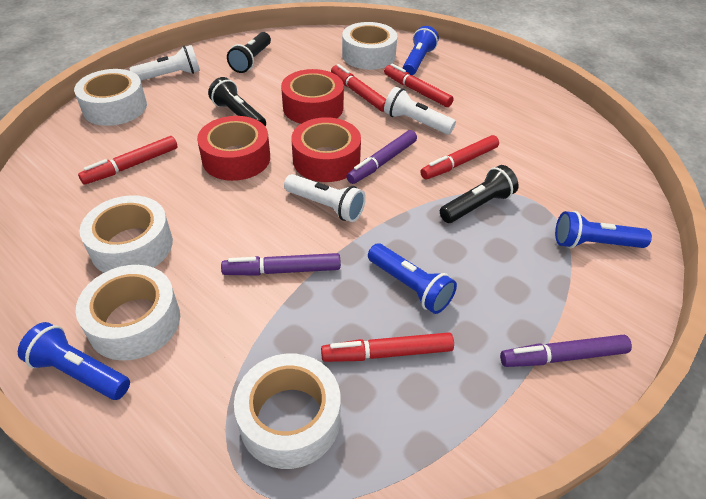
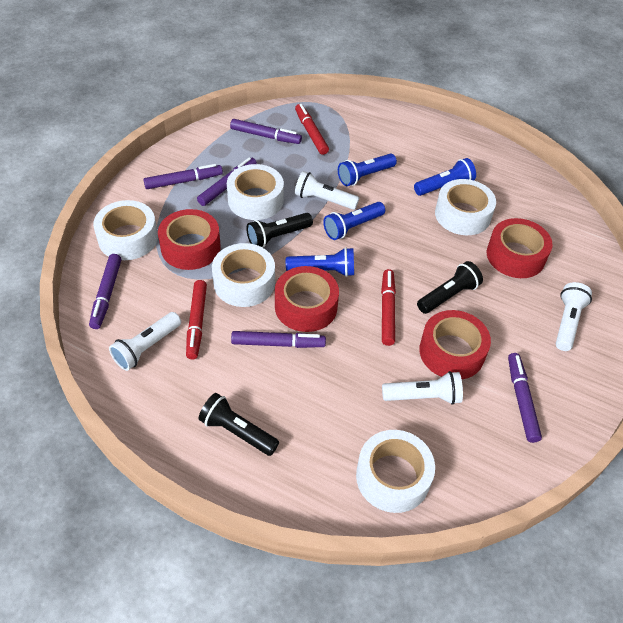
purple marker: 3 -> 6
red marker: 5 -> 3
red tape: 3 -> 4
white flashlight: 3 -> 4

